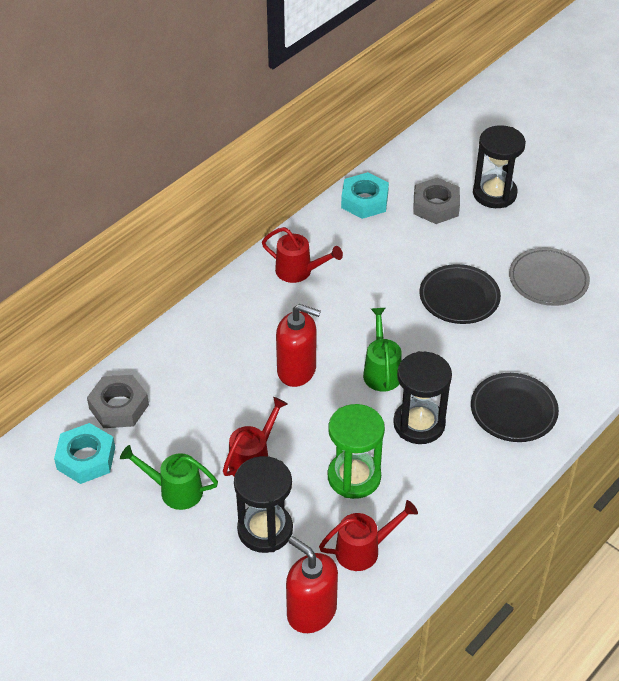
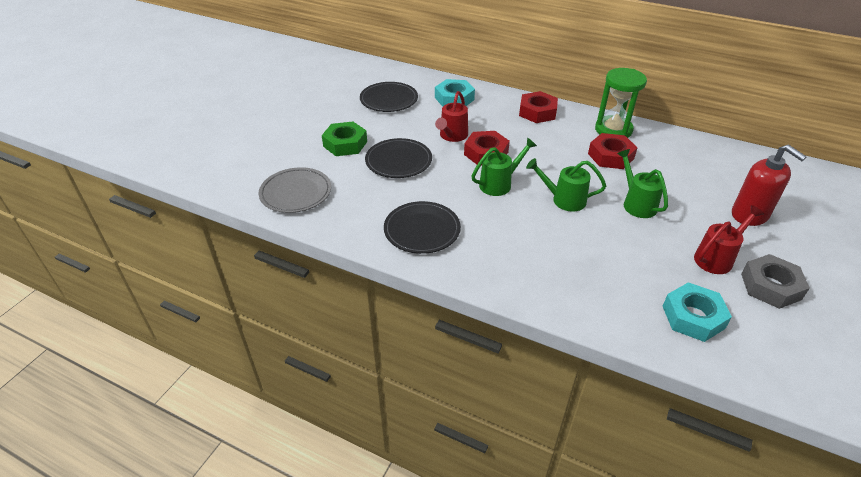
black hourglass: 3 -> 0
black plate: 2 -> 3
green nut: 0 -> 1
green watering can: 2 -> 3
grey nut: 2 -> 1
red nut: 0 -> 3
red soap dispenser: 2 -> 1
red watering can: 3 -> 2

